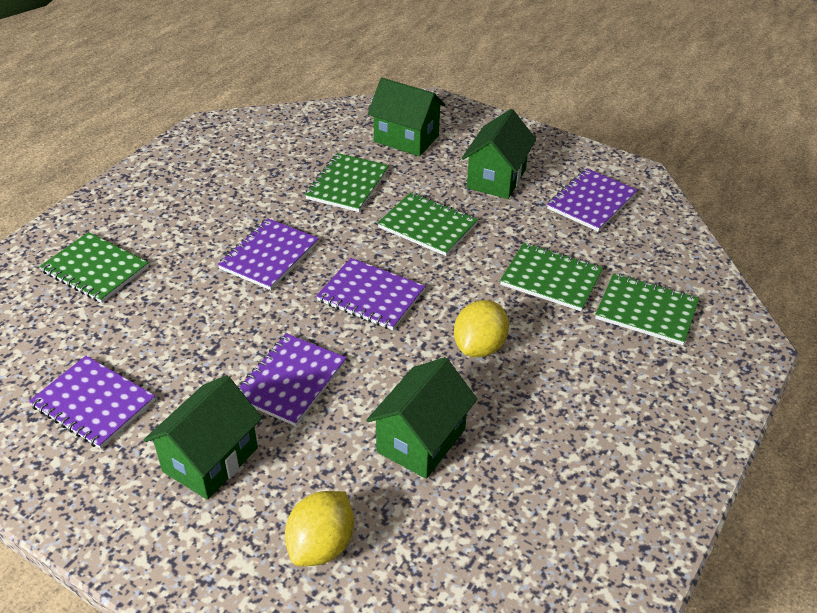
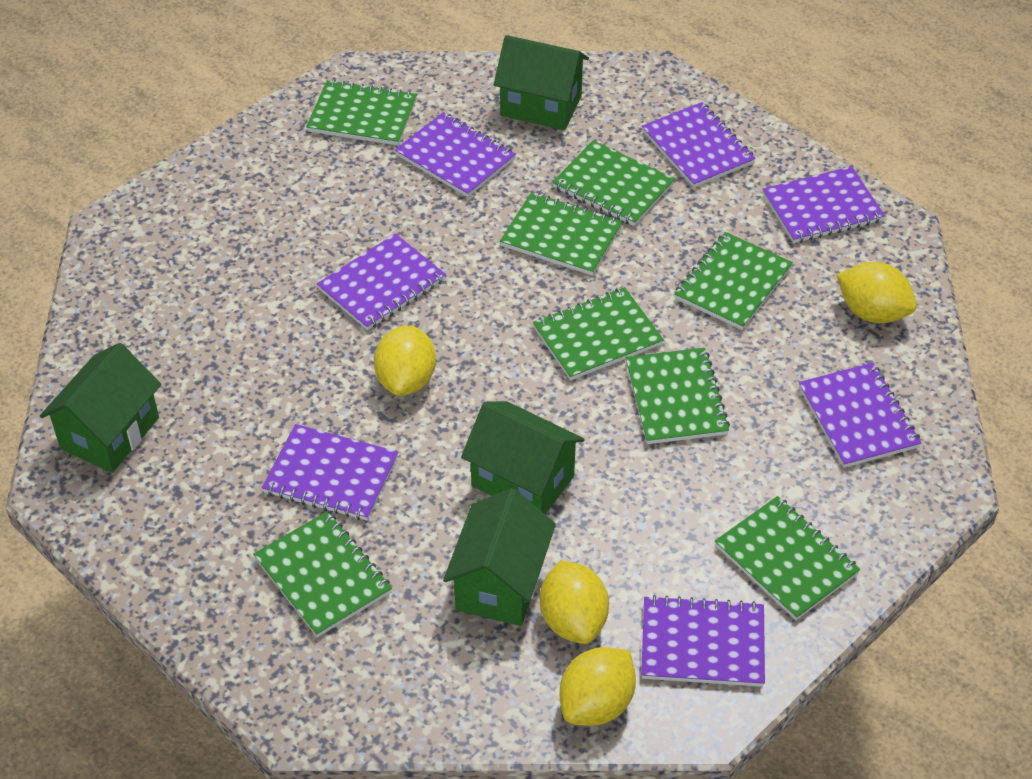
green notebook: 5 -> 8
purple notebook: 5 -> 7
yellow lemon: 2 -> 4

